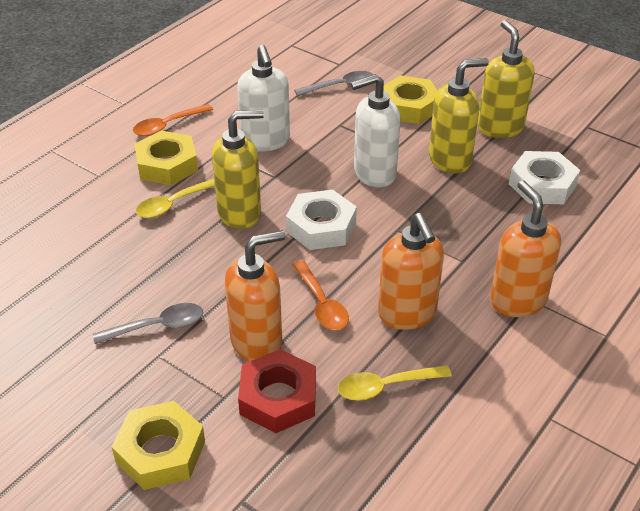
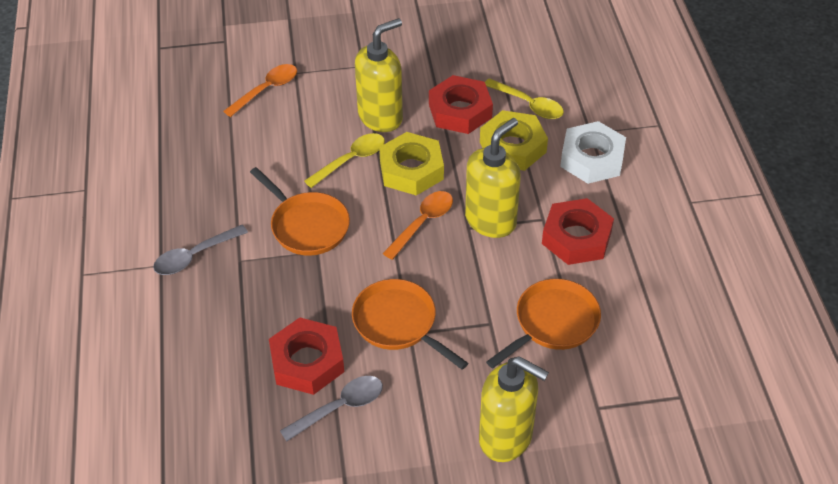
orange pan: 0 -> 3
orange soap dispenser: 3 -> 0
red nut: 1 -> 3
white nut: 2 -> 1
white soap dispenser: 2 -> 0
yellow nut: 3 -> 2

